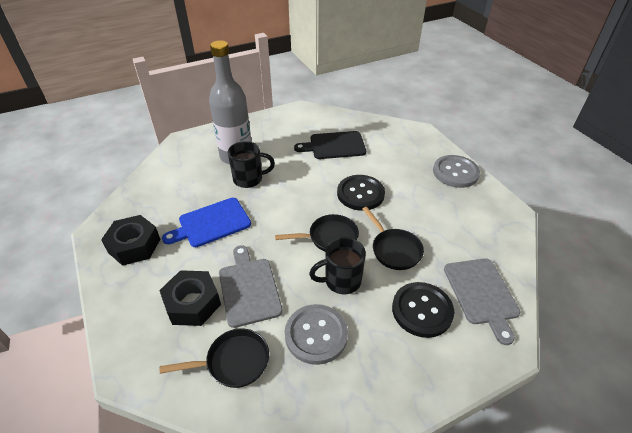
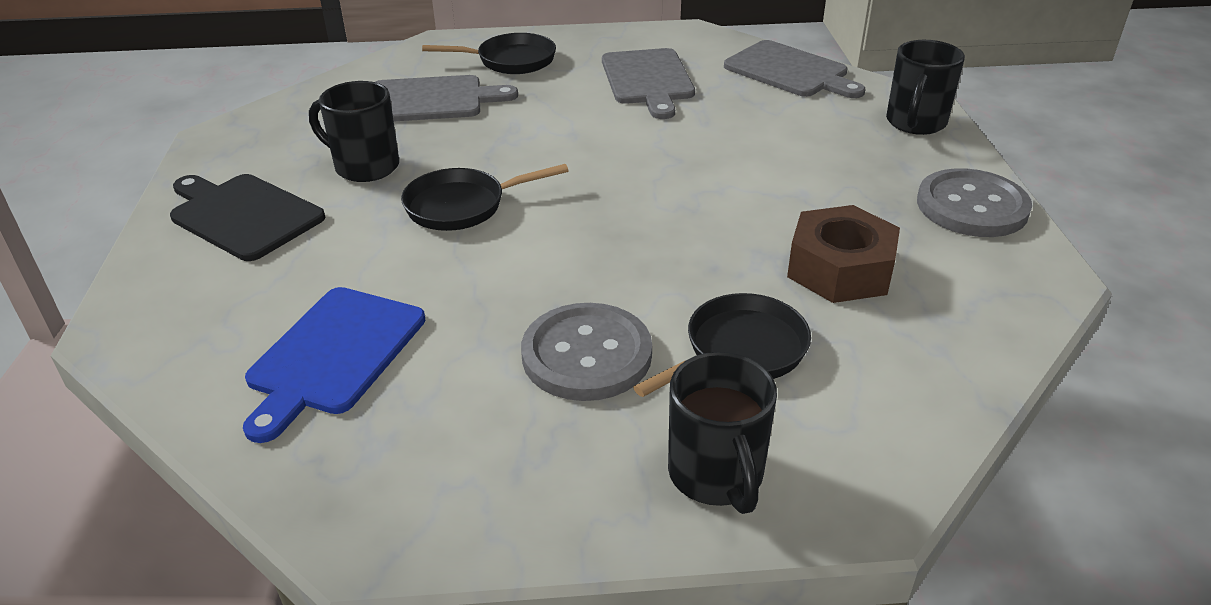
black button: 2 -> 0
black mug: 2 -> 3
black nut: 2 -> 0
brown nut: 0 -> 1
grey bottle: 1 -> 0
grey cutting board: 2 -> 3

